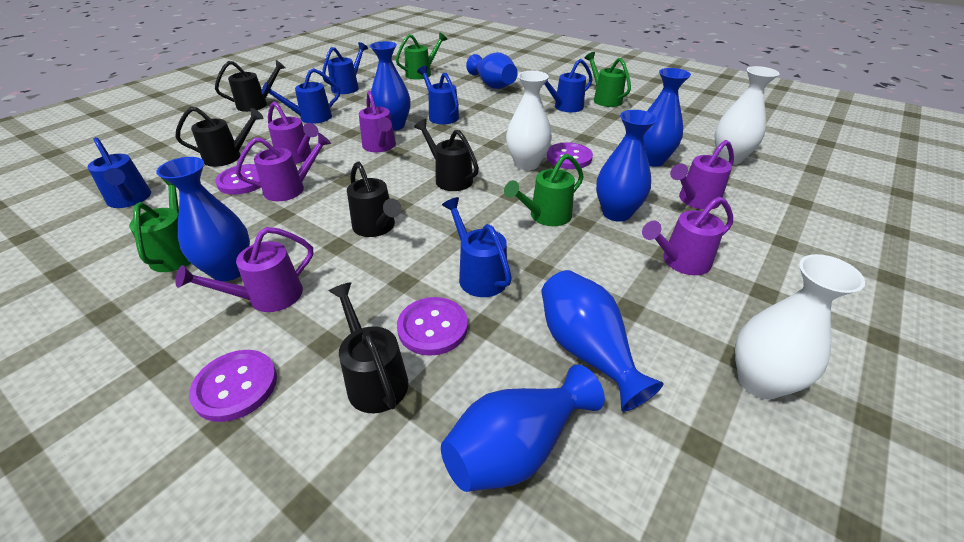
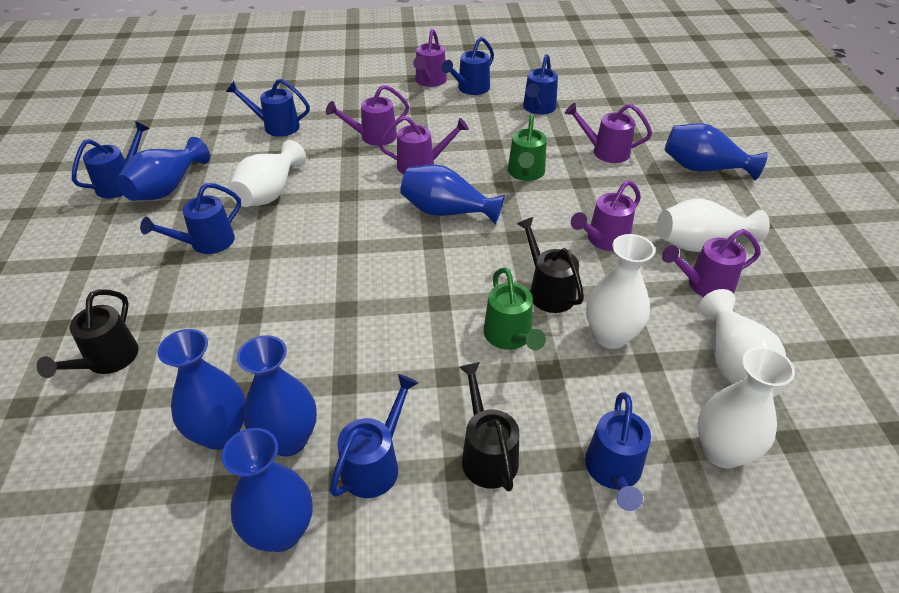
black watering can: 5 -> 3
blue vase: 7 -> 6
blue watering can: 6 -> 7
green watering can: 4 -> 2
purple button: 4 -> 0
white vase: 3 -> 5

